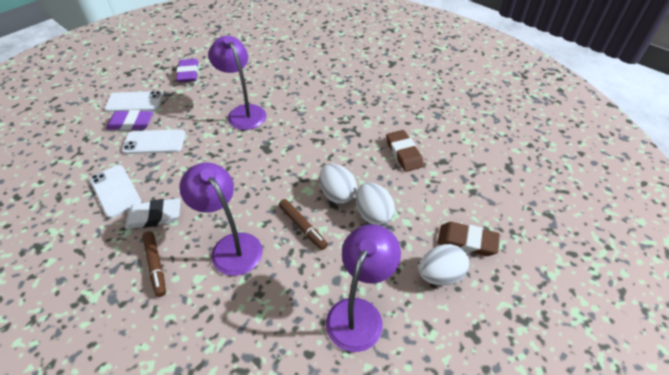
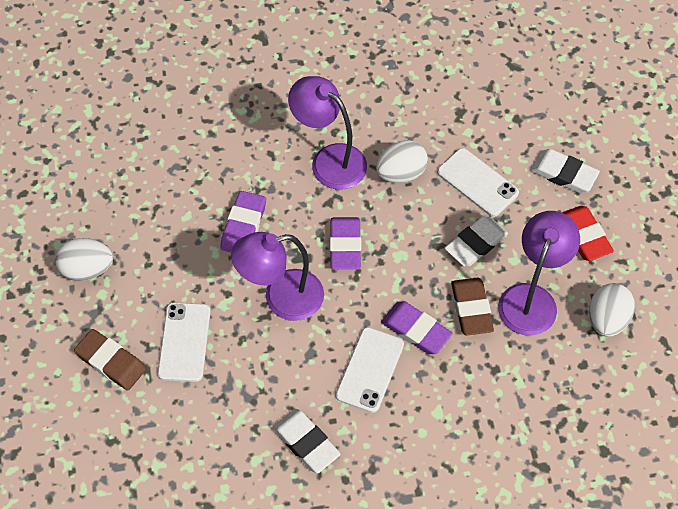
brown marker: 2 -> 0
purple eraser: 2 -> 3
red eraser: 0 -> 1
white eraser: 1 -> 3

